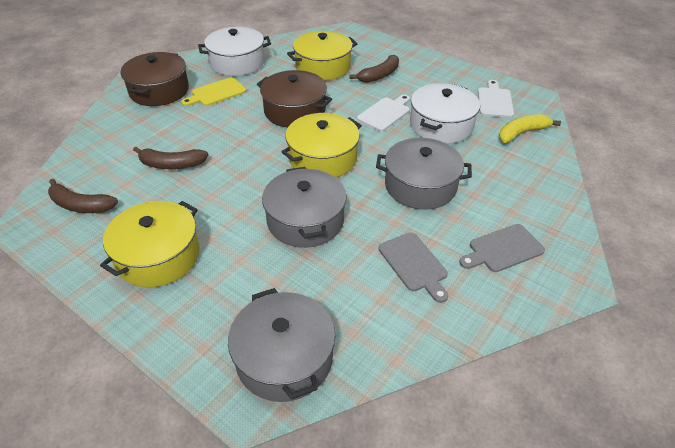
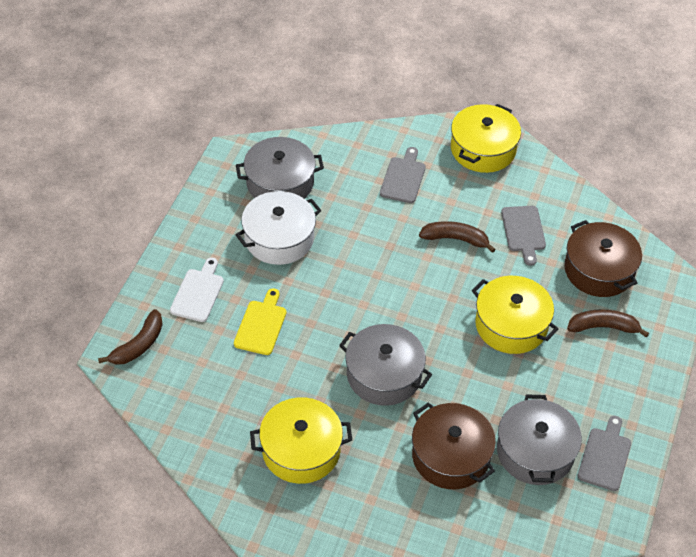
grey cutting board: 2 -> 3
white cutting board: 2 -> 1
white pot: 2 -> 1
yellow banana: 1 -> 0

